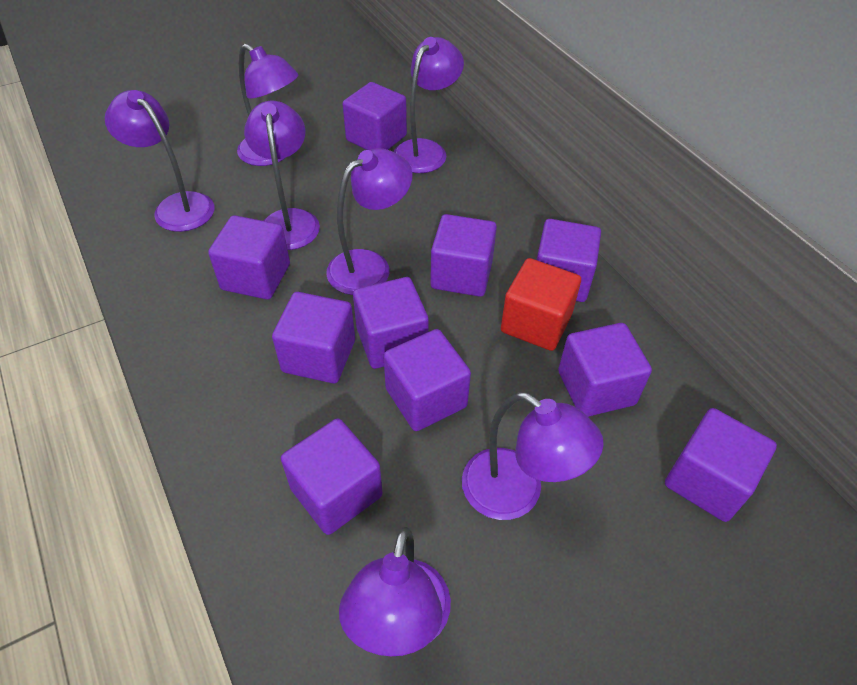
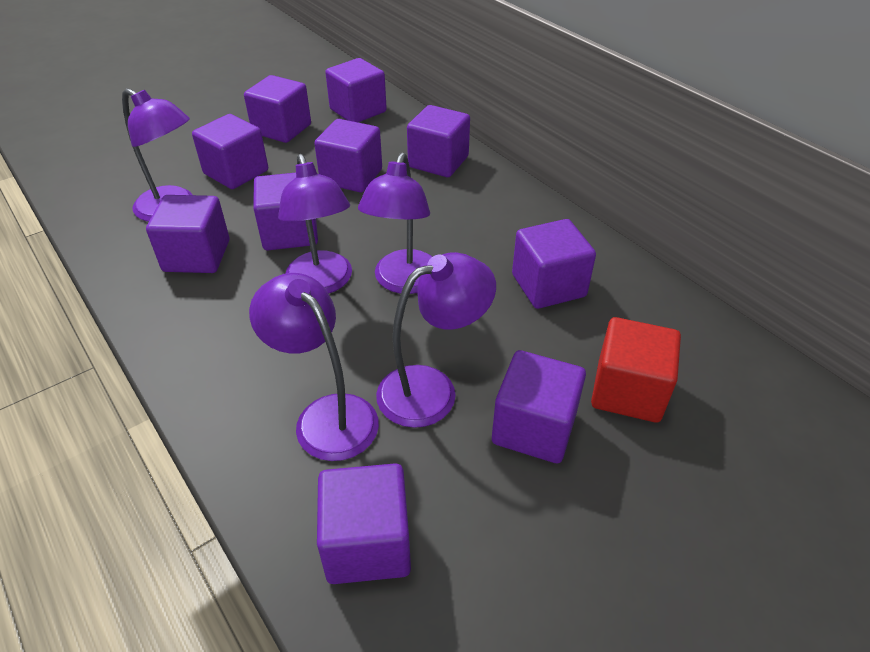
purple lamp: 7 -> 5

